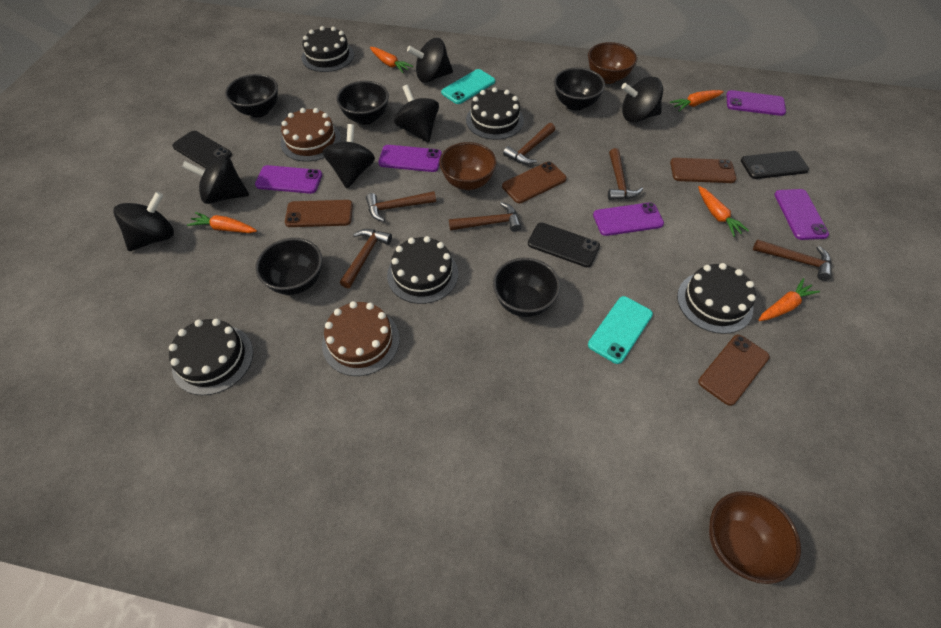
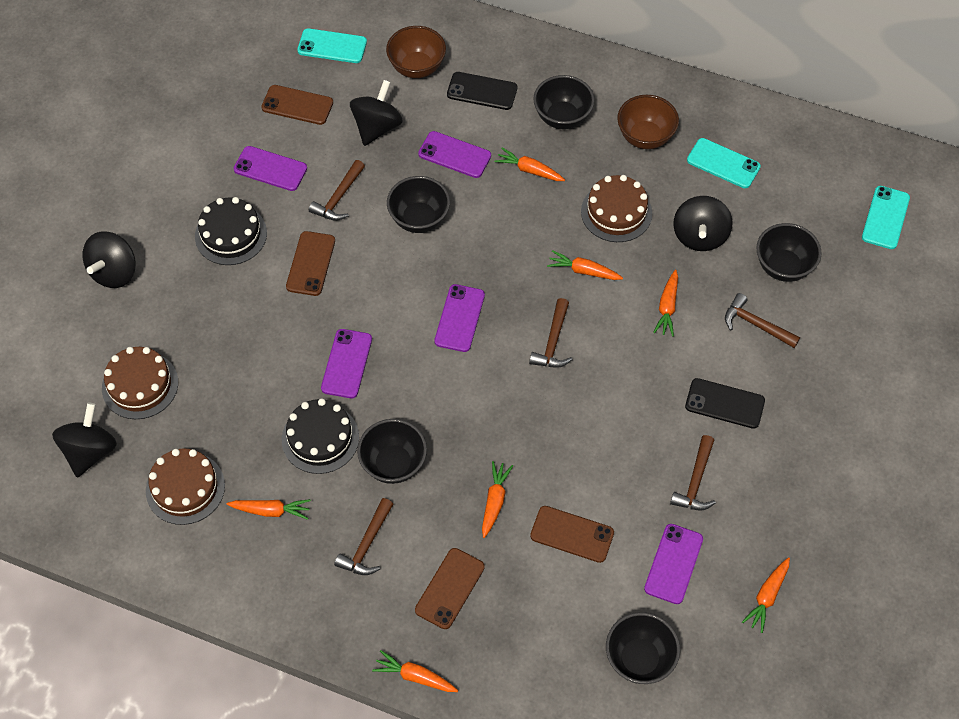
black cake: 5 -> 2
black phone: 3 -> 2
black spinning top: 6 -> 4
brown bowl: 3 -> 2
brown cake: 2 -> 3
brown hammer: 6 -> 5
orange carrot: 5 -> 7
turquoise phone: 2 -> 3

